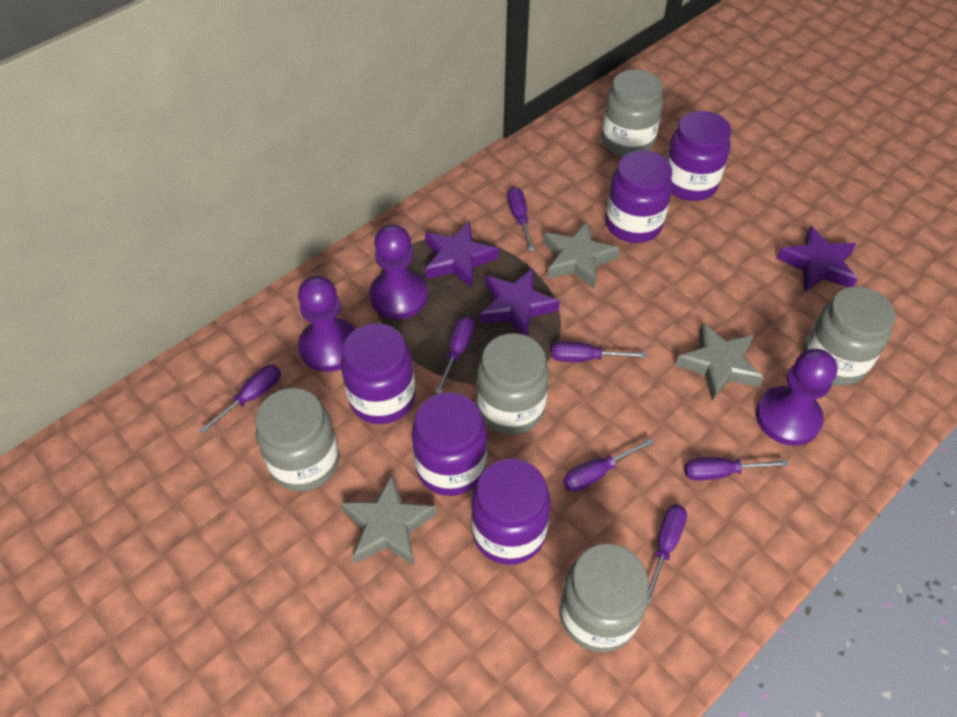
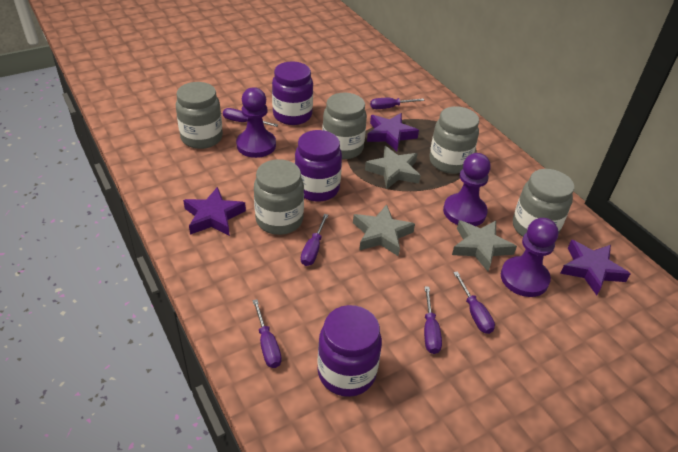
purple jar: 5 -> 3
purple screwdriver: 7 -> 6

